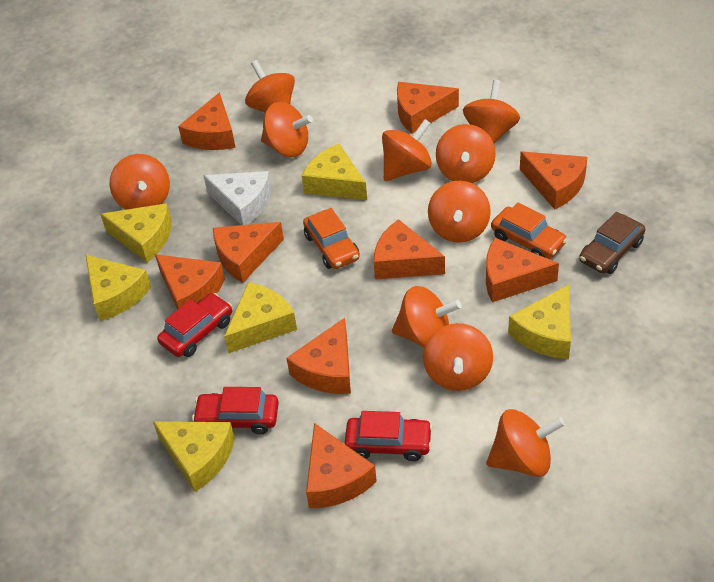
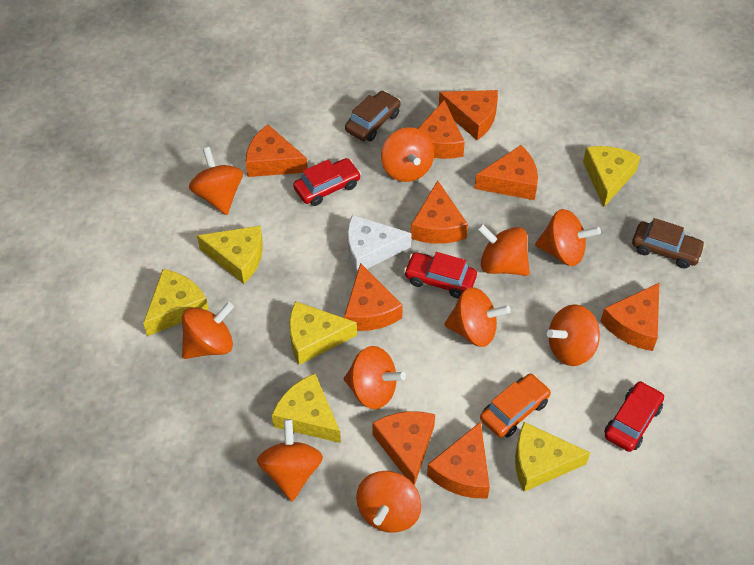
brown car: 1 -> 2
orange car: 2 -> 1

